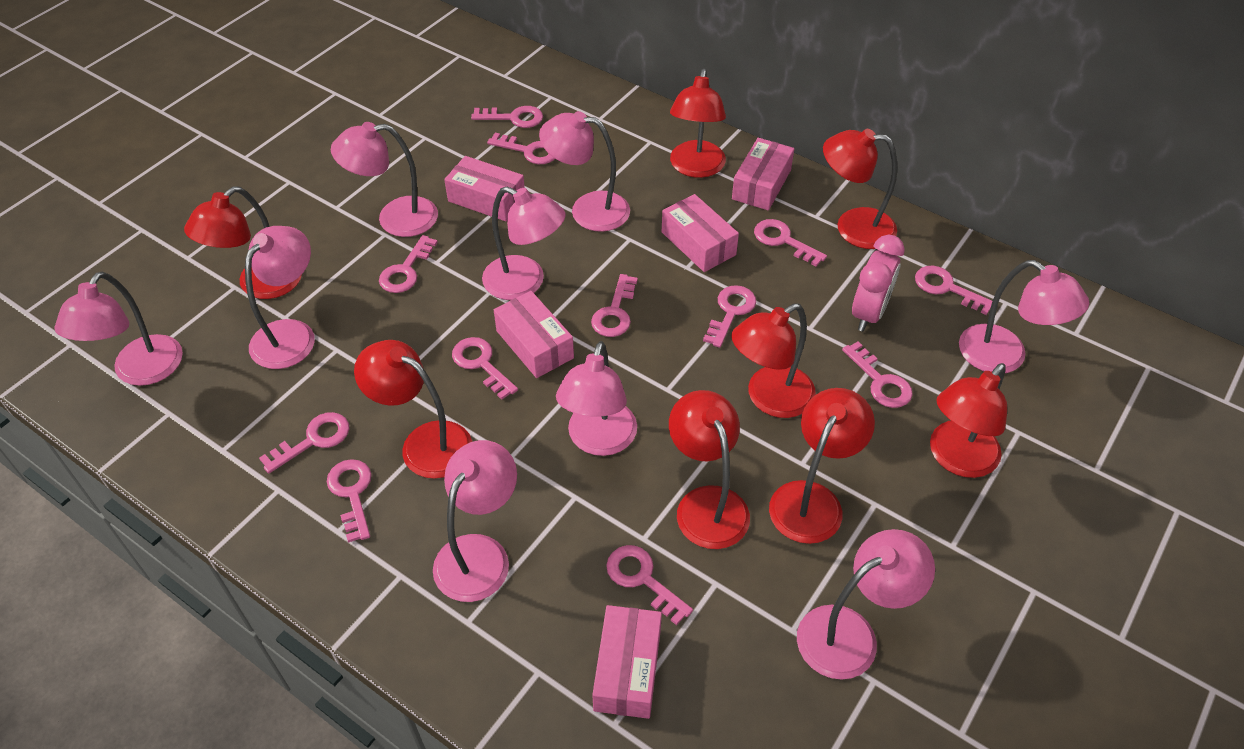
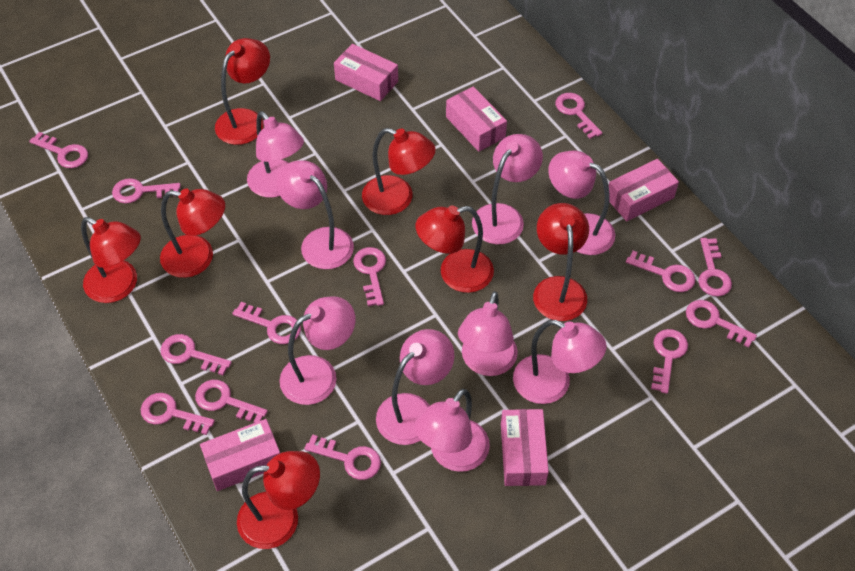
pink clock: 1 -> 0
pink key: 12 -> 13
red lamp: 8 -> 7

